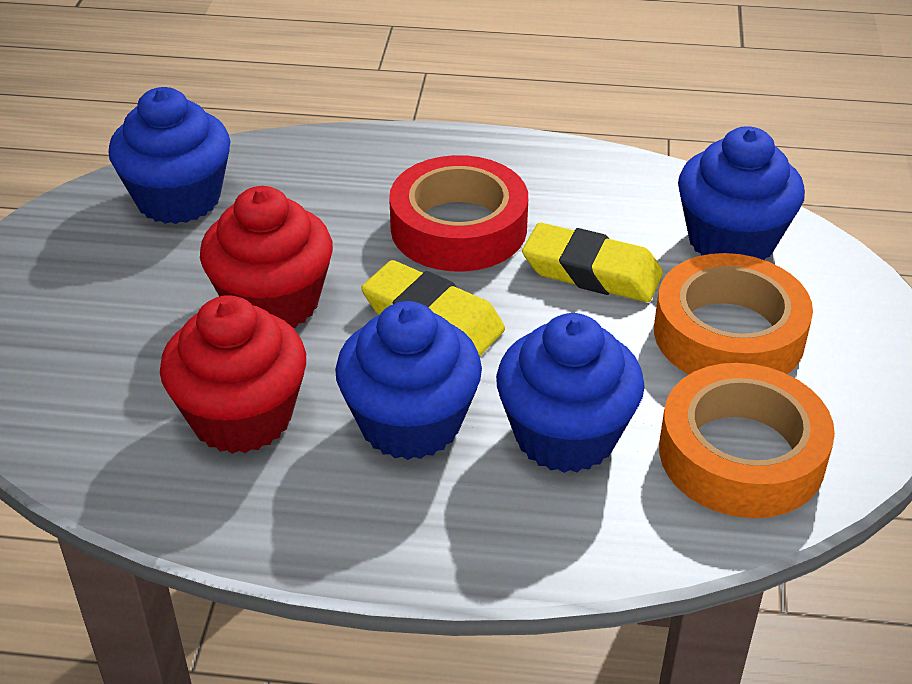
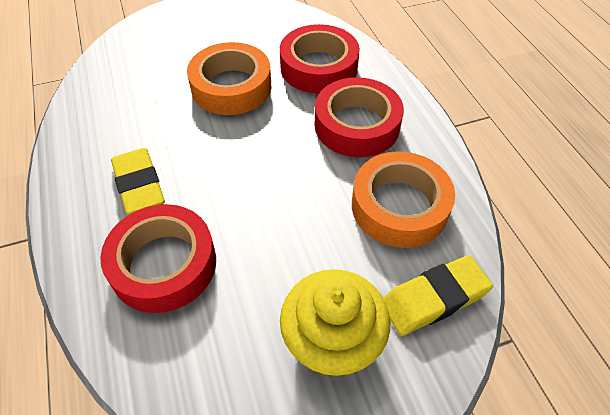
blue cupcake: 4 -> 0
red cupcake: 2 -> 0
red tape: 1 -> 3
yellow cupcake: 0 -> 1

